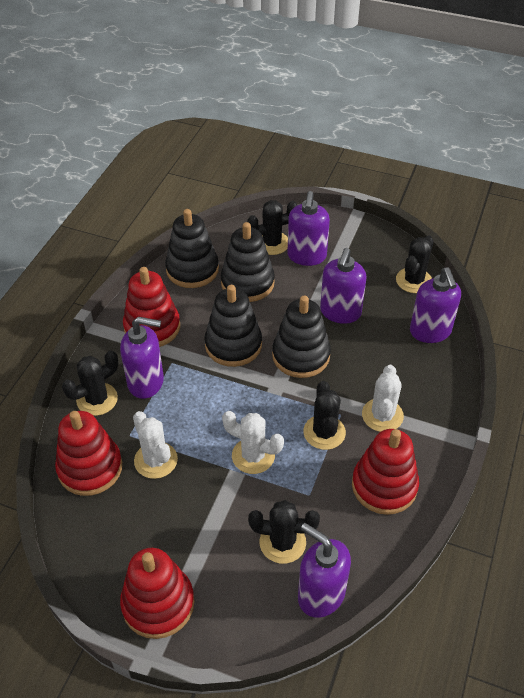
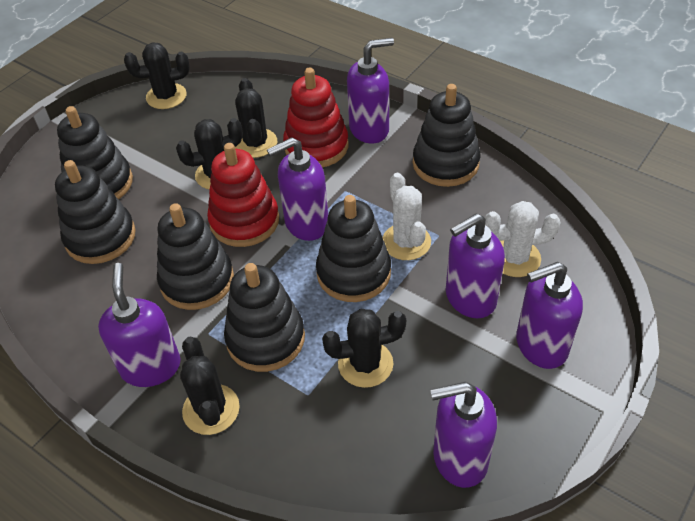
black stacking toy: 4 -> 6
purple soap dispenser: 5 -> 6
red stacking toy: 4 -> 2
white cactus: 3 -> 2

